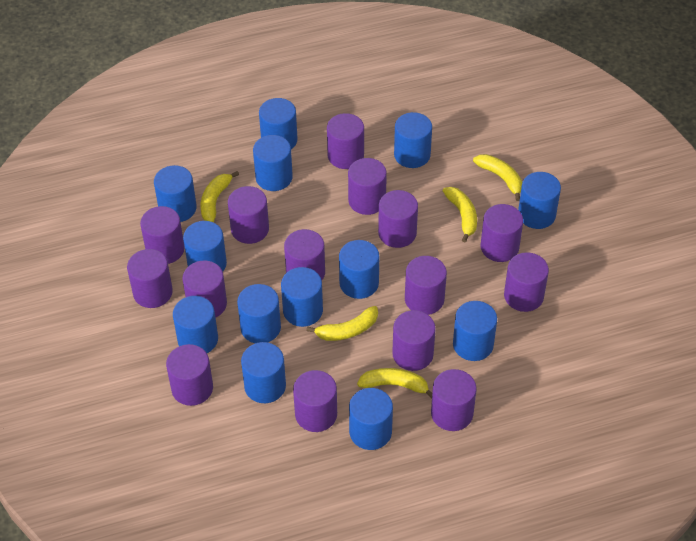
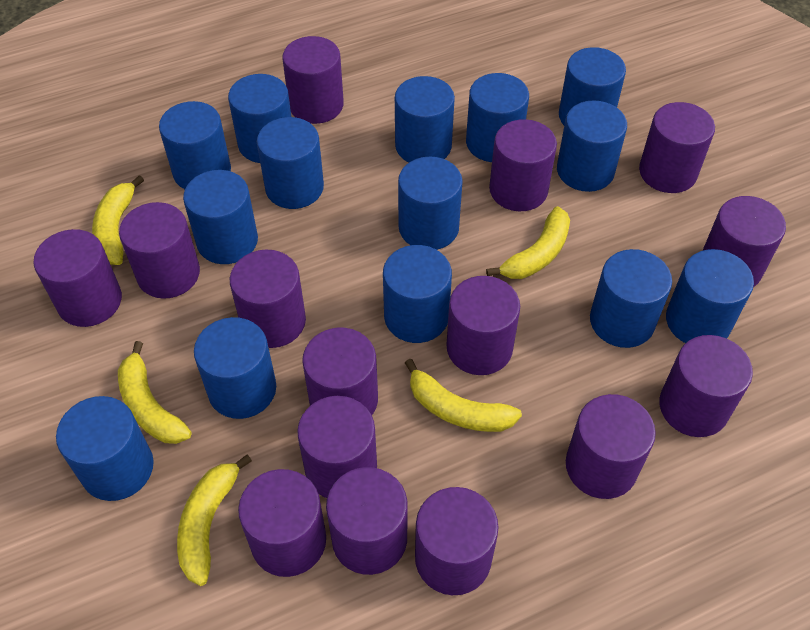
blue cylinder: 13 -> 14

